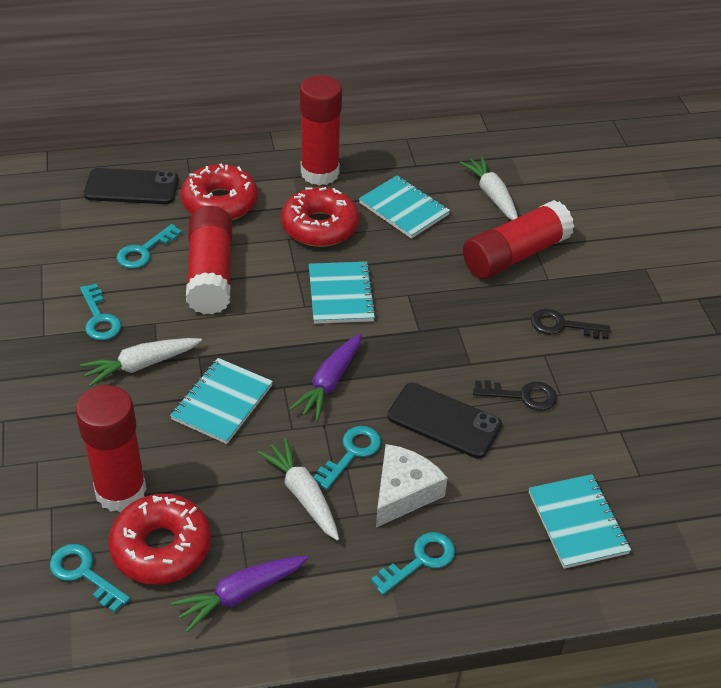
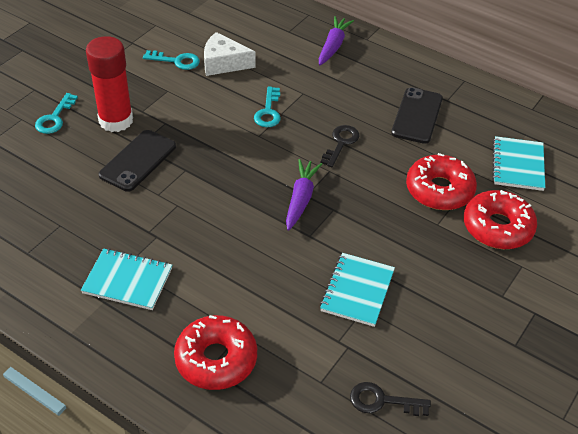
red glue stick: 4 -> 1
turquoise key: 5 -> 3
turquoise notebook: 4 -> 3
white carrot: 3 -> 0

